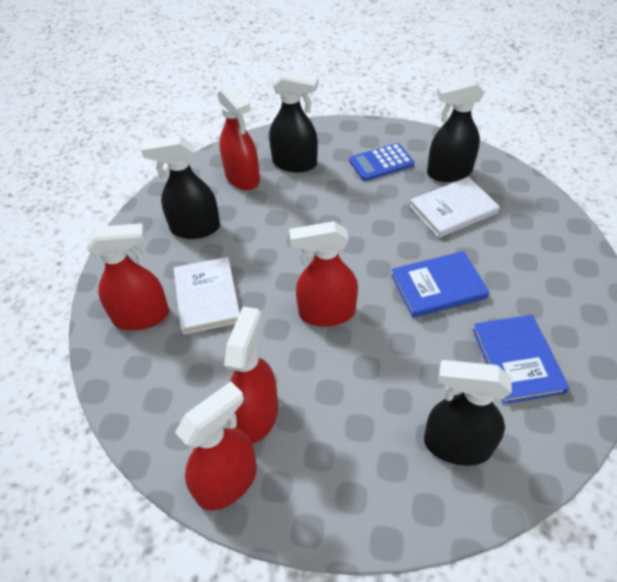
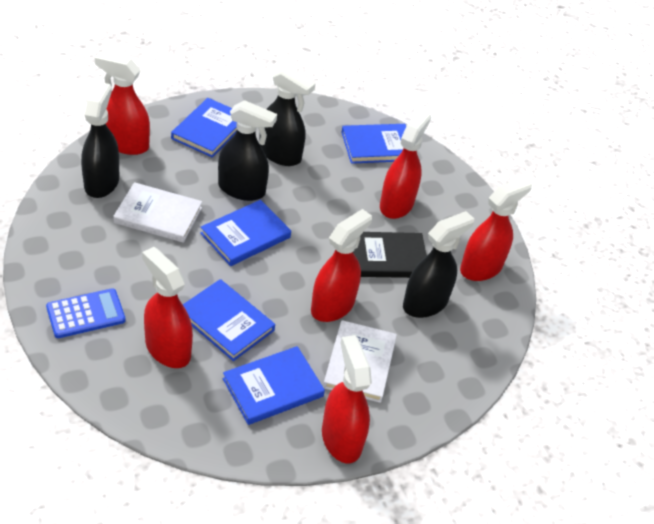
black book: 0 -> 1
blue book: 2 -> 5
red spray bottle: 5 -> 6

